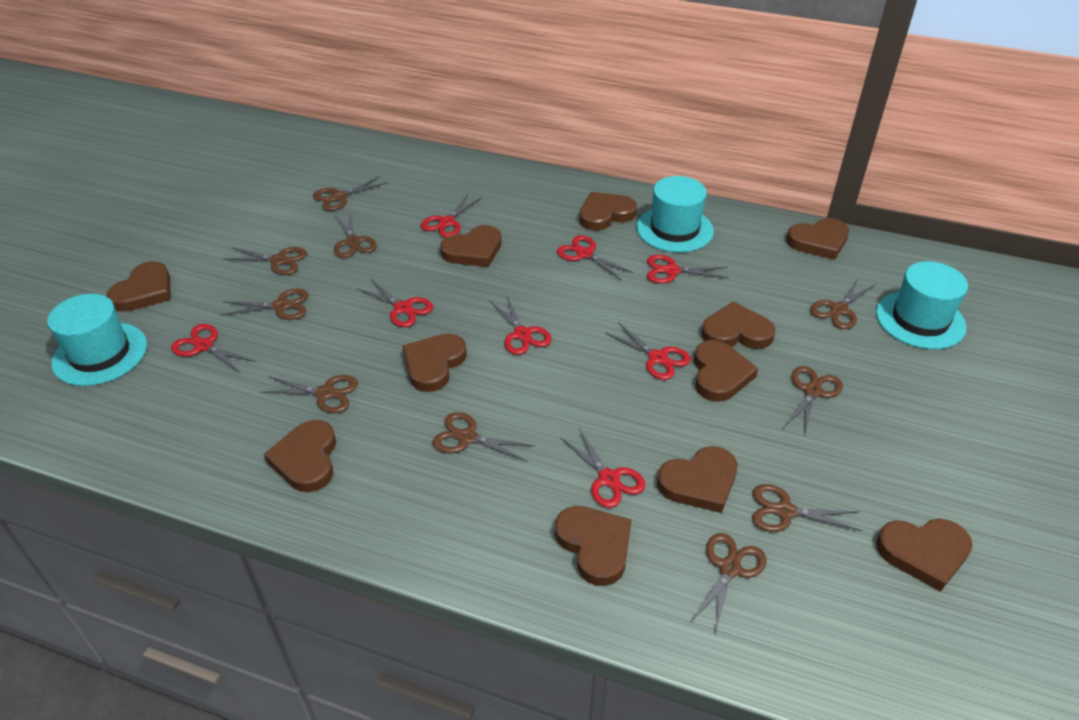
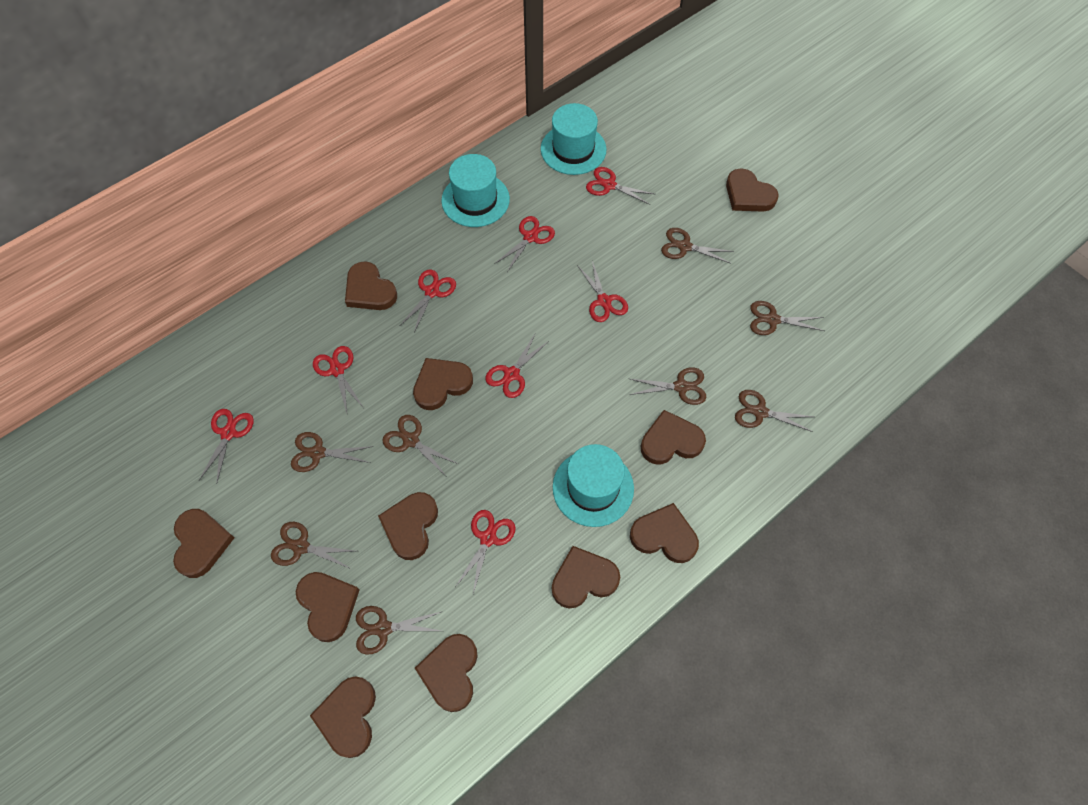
brown scissors: 10 -> 8

